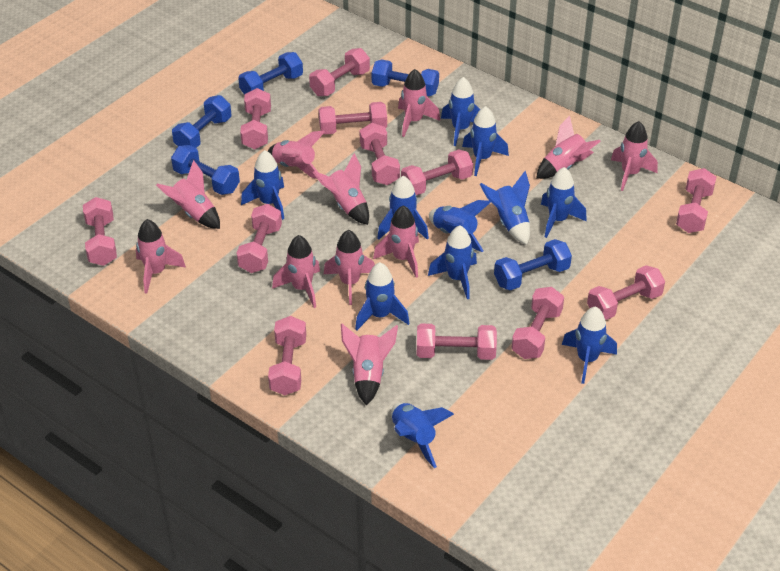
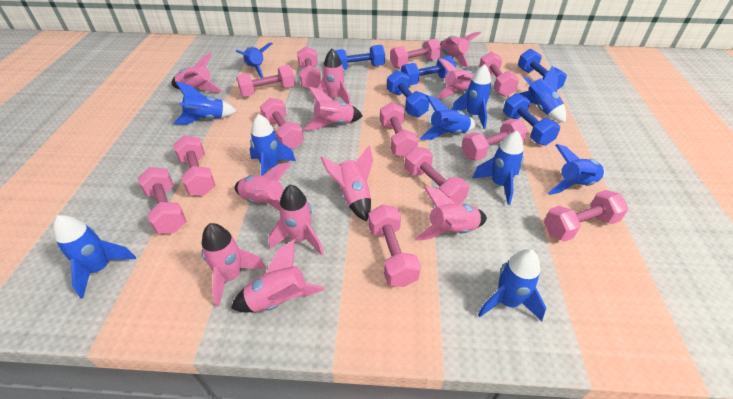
blue rocket: 11 -> 10

